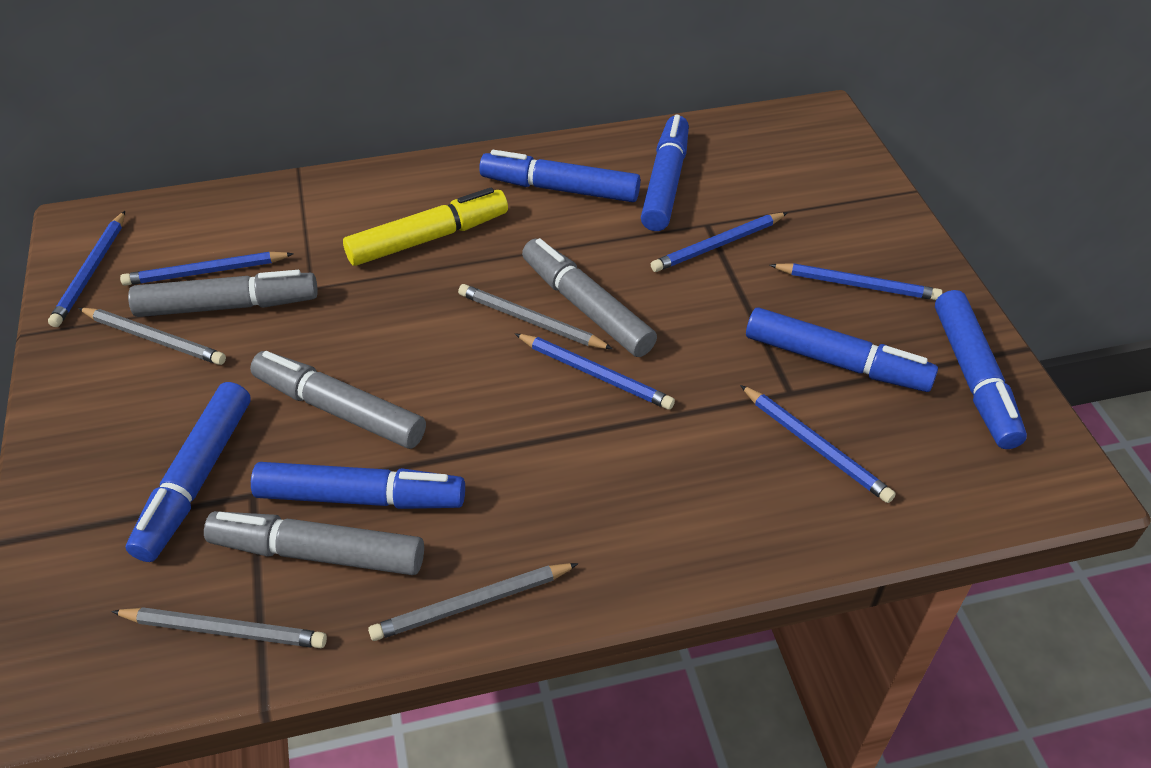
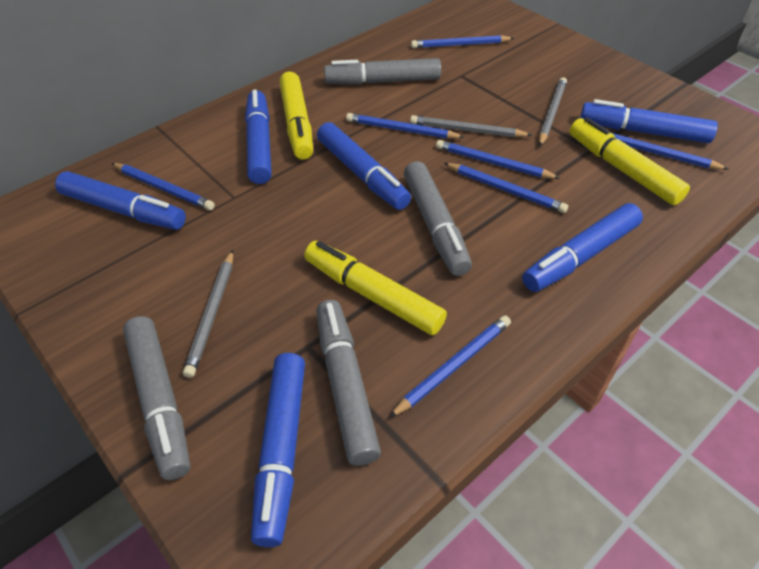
blue pencil: 6 -> 7
grey pencil: 4 -> 3
yellow marker: 1 -> 3

